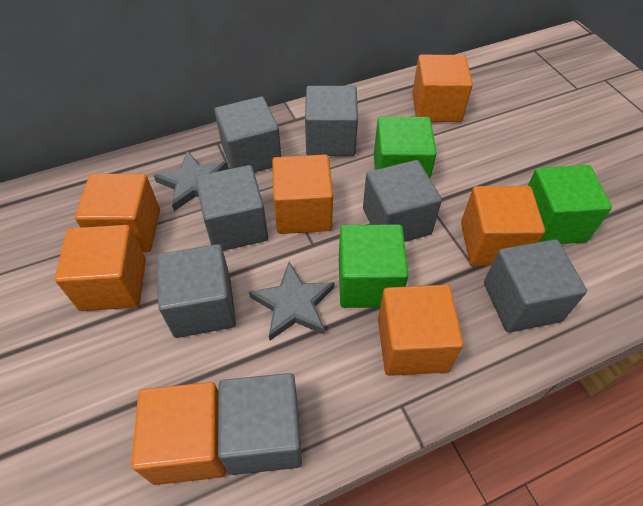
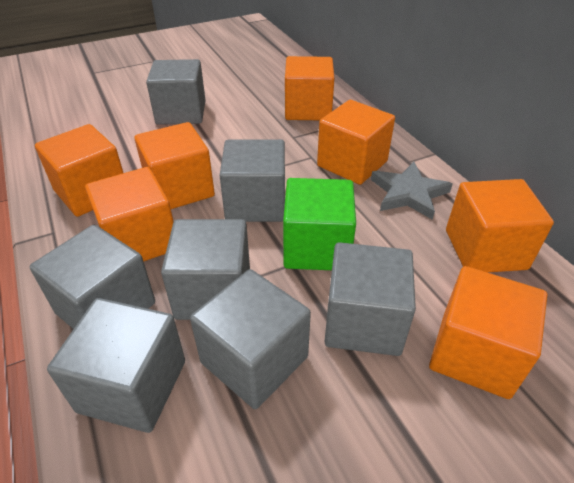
green cube: 3 -> 1
grey star: 2 -> 1

